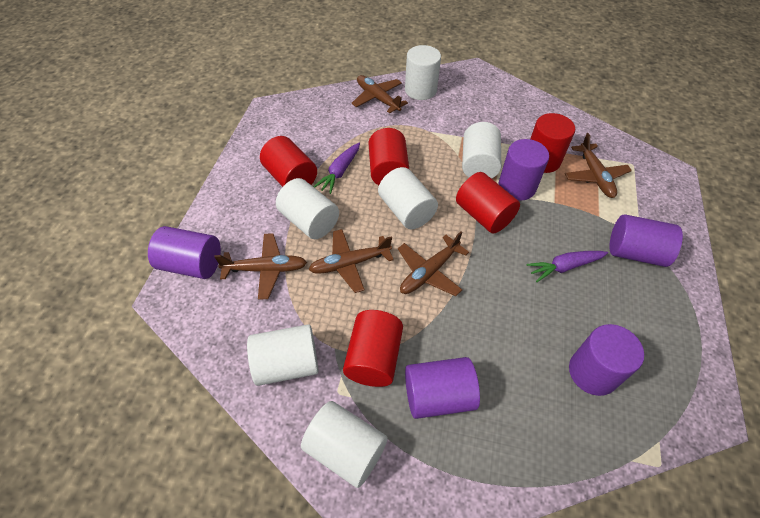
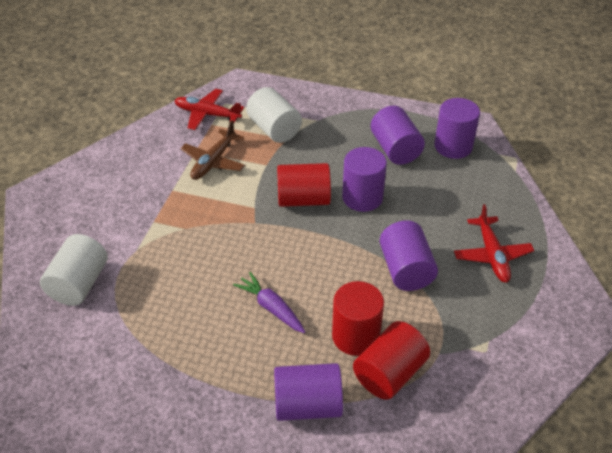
brown plane: 5 -> 1
purple carrot: 2 -> 1
red cylinder: 5 -> 3
red plane: 0 -> 2
white cylinder: 6 -> 2

